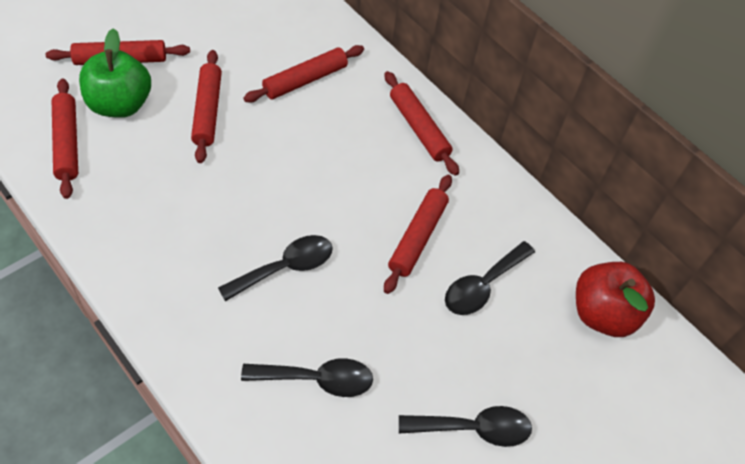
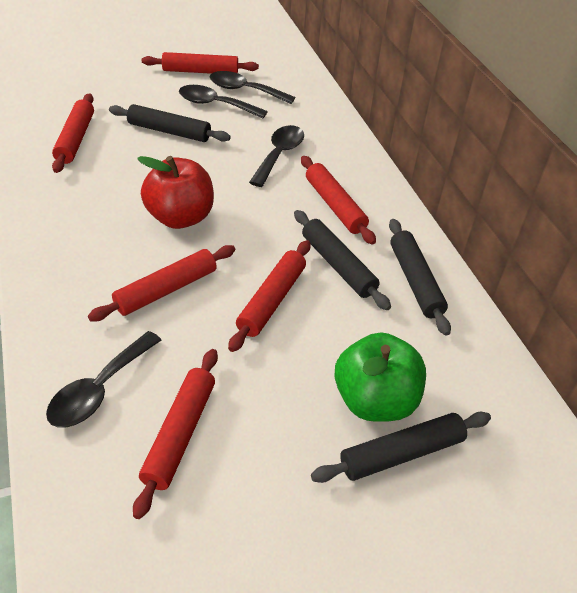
black rolling pin: 0 -> 4

